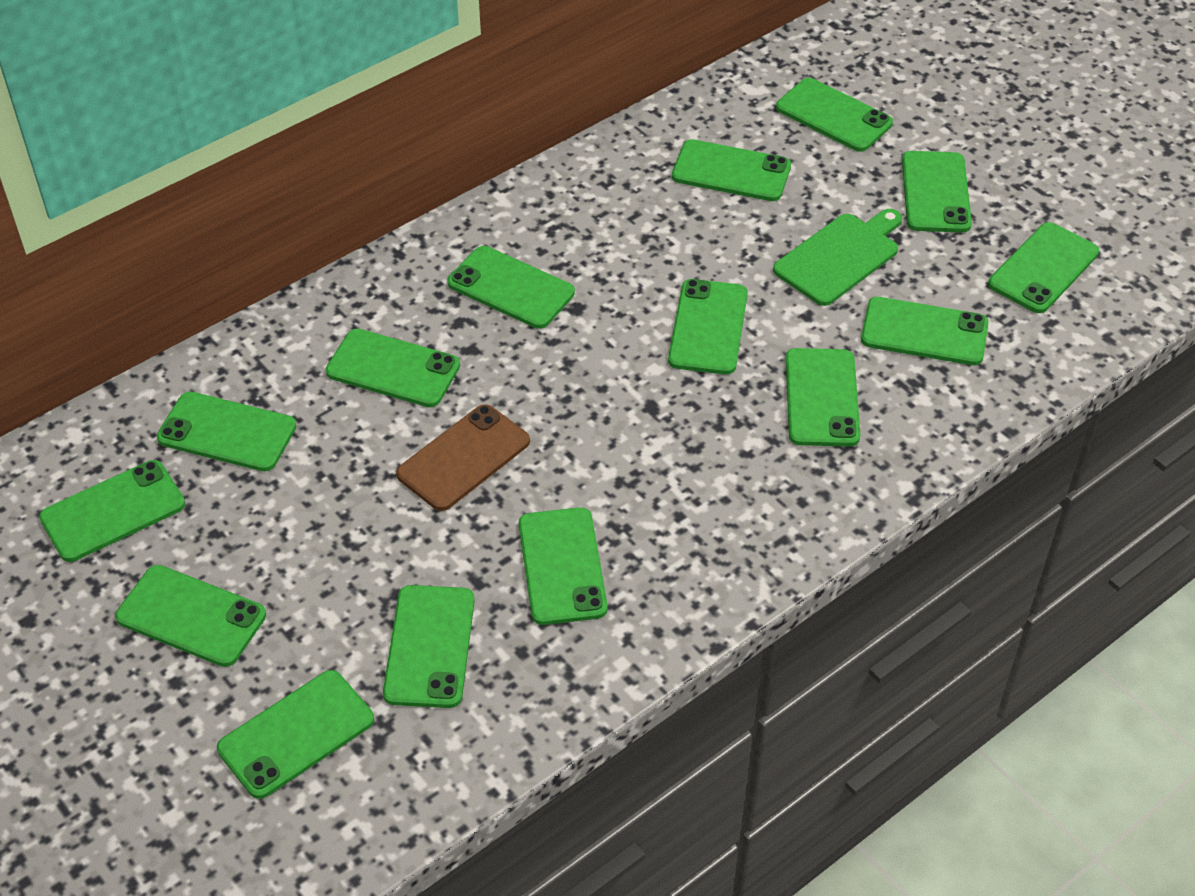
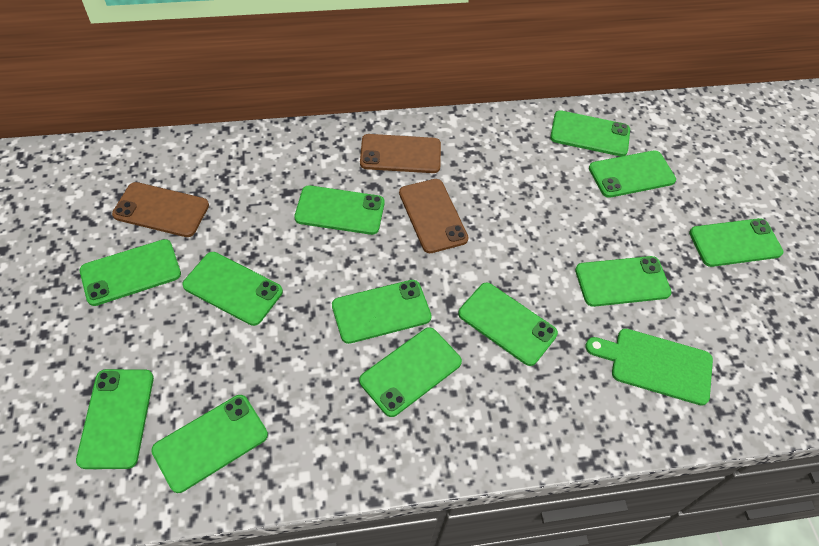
brown phone: 1 -> 3
green phone: 15 -> 12

